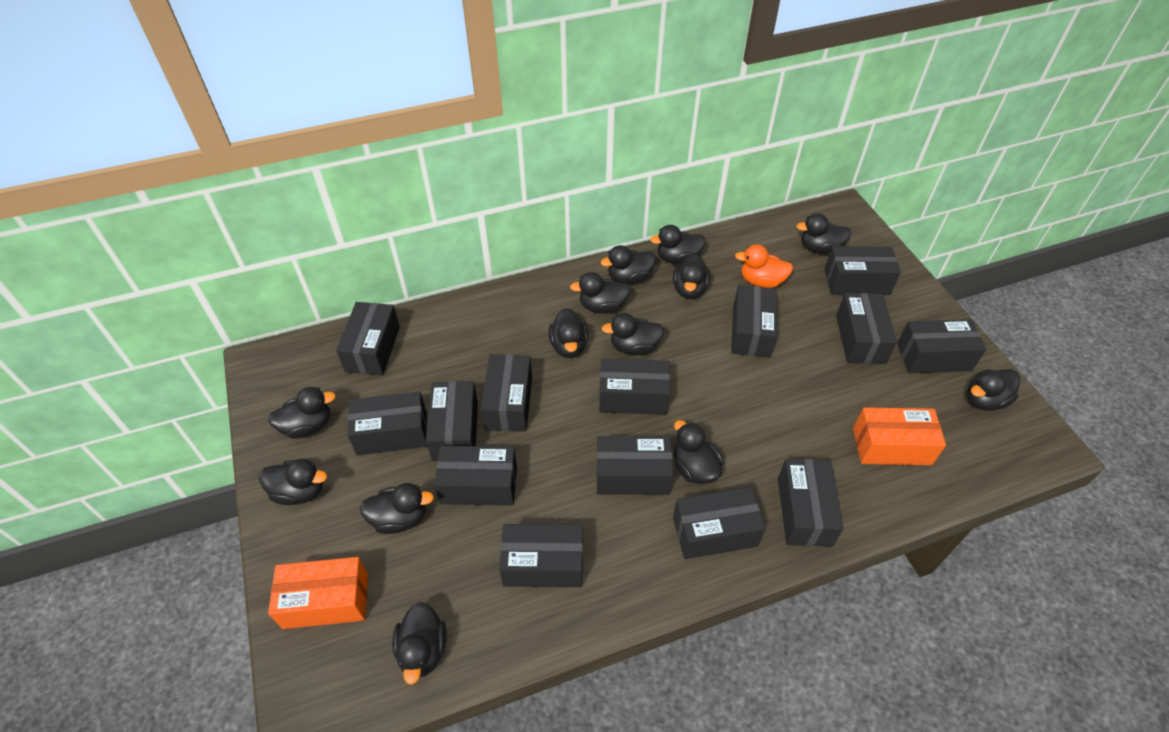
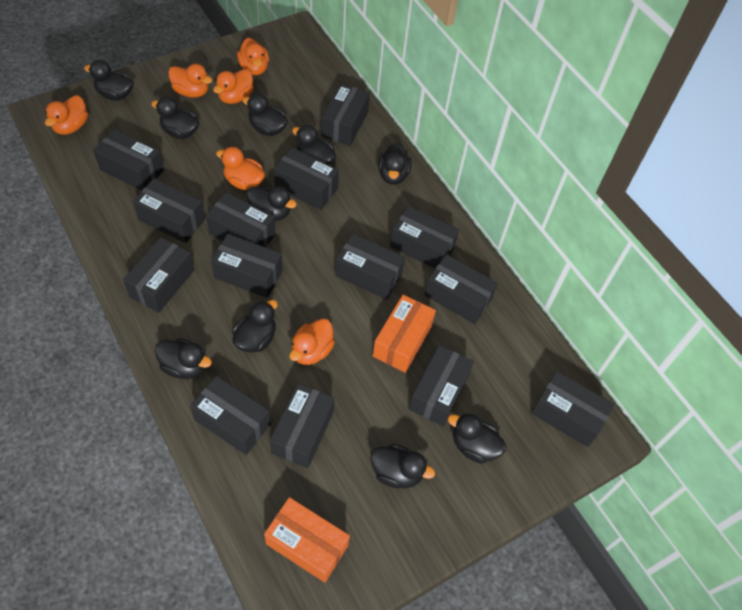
black duck: 13 -> 10
orange duck: 1 -> 6

